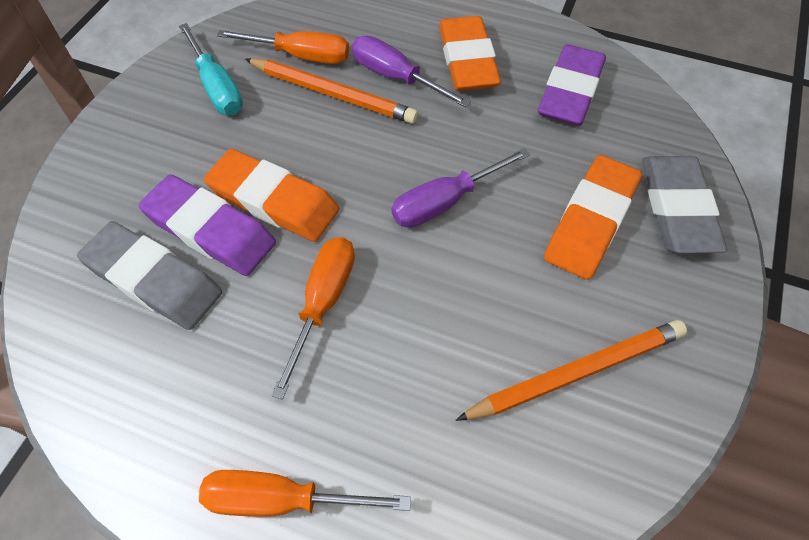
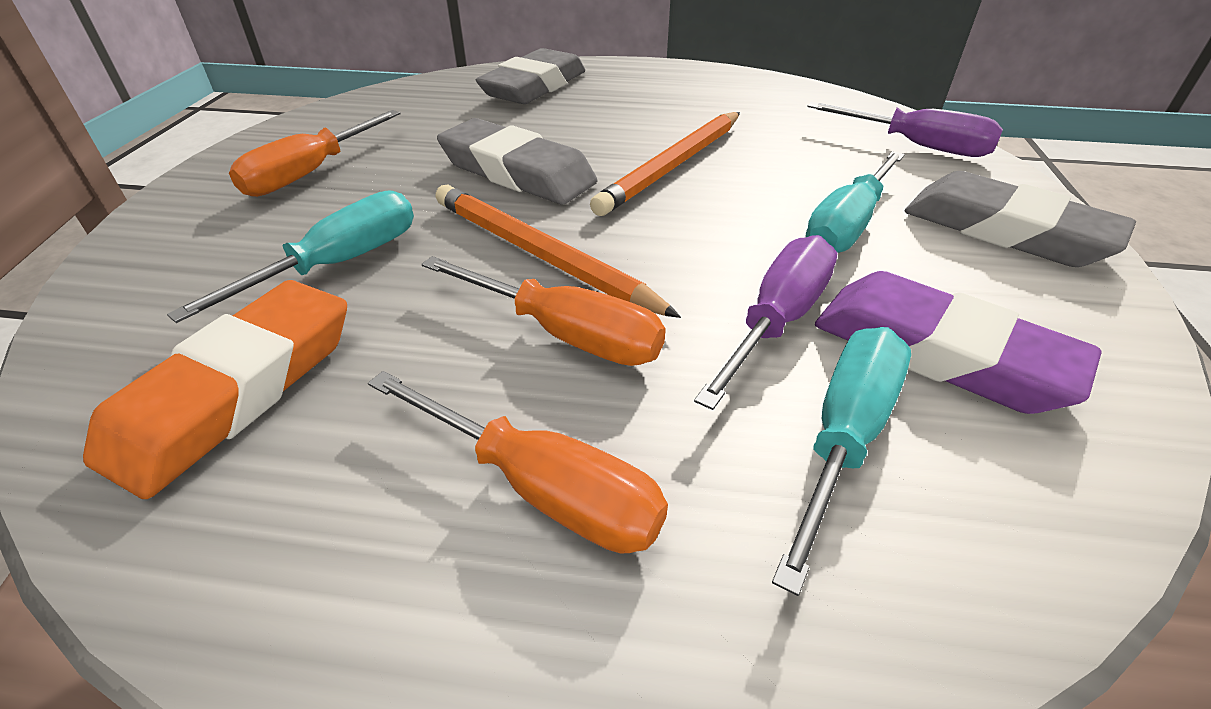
grey eraser: 2 -> 3
orange eraser: 3 -> 1
purple eraser: 2 -> 1
turquoise screwdriver: 1 -> 3

